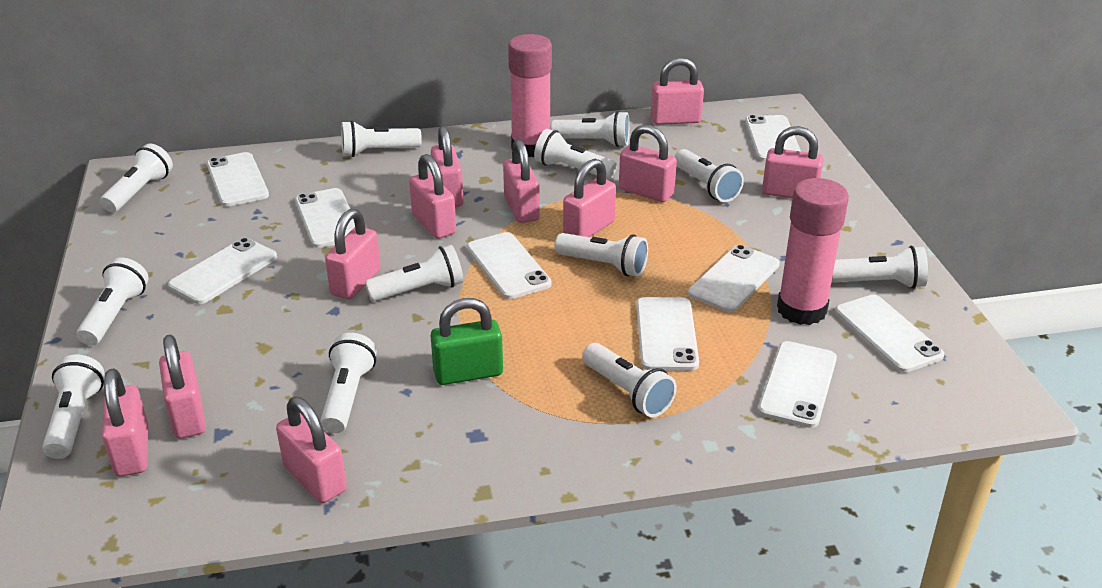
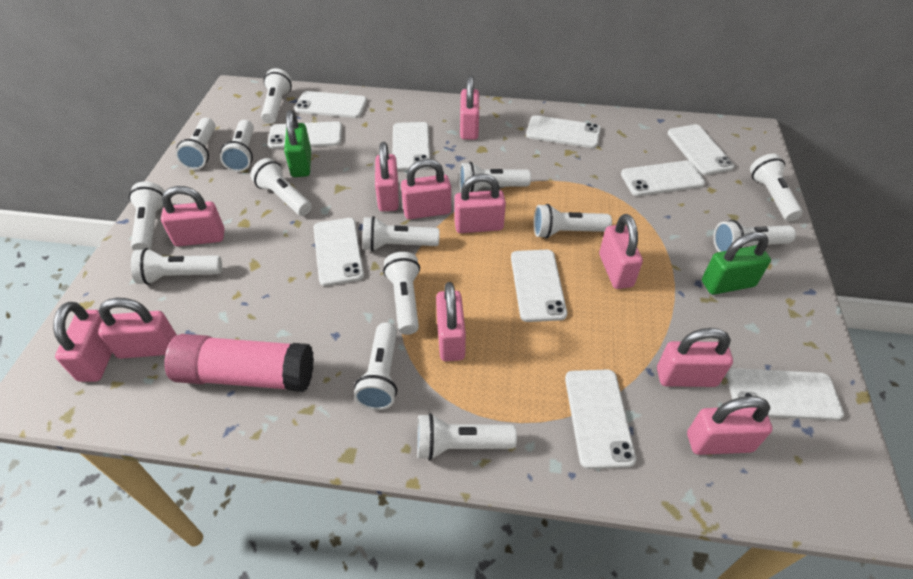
green padlock: 1 -> 2
pink glue stick: 2 -> 1
white flashlight: 12 -> 14
white phone: 9 -> 10

